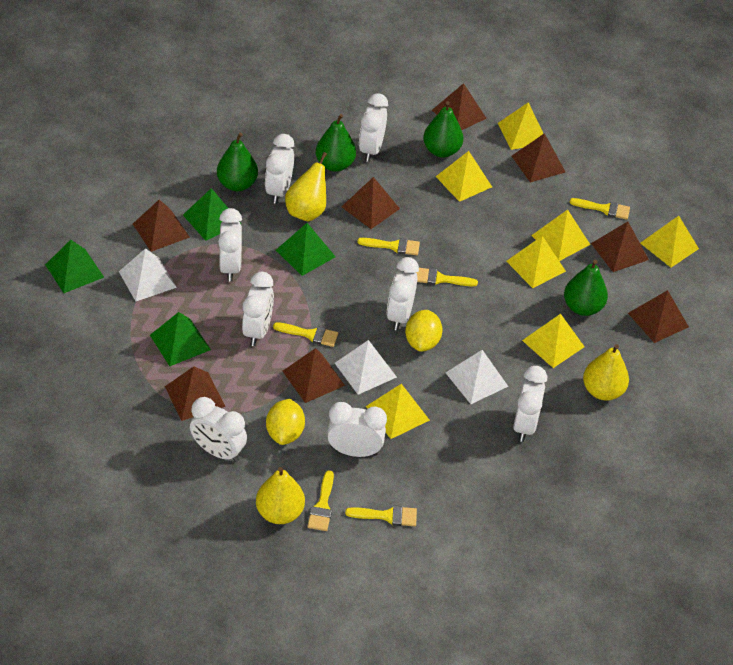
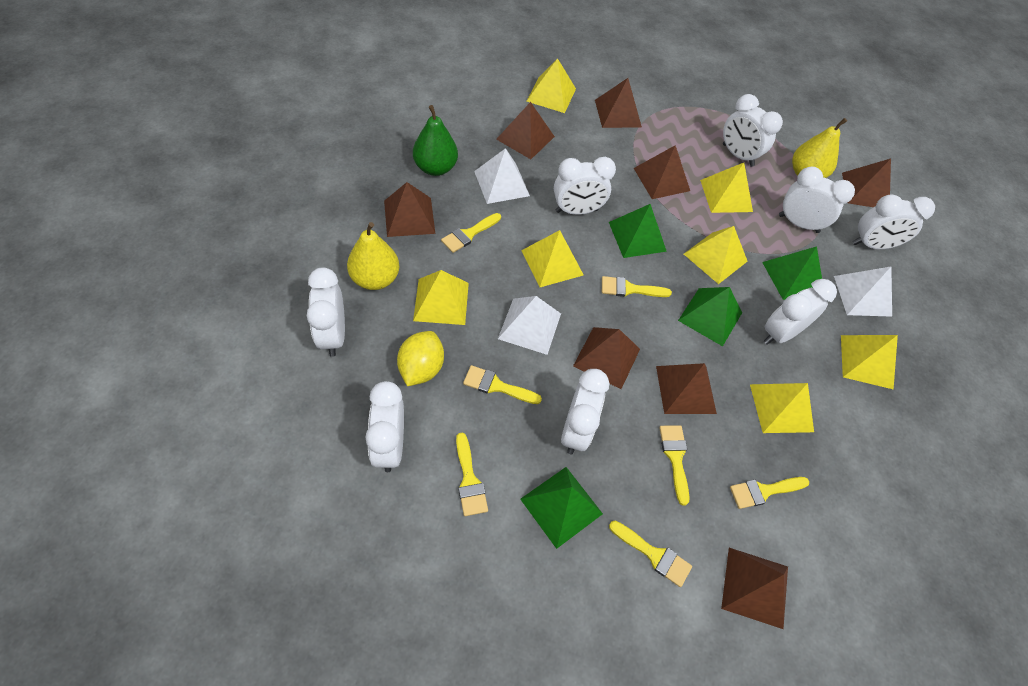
green pear: 4 -> 1
yellow brush: 6 -> 7
yellow lemon: 2 -> 1
yellow pear: 3 -> 2

